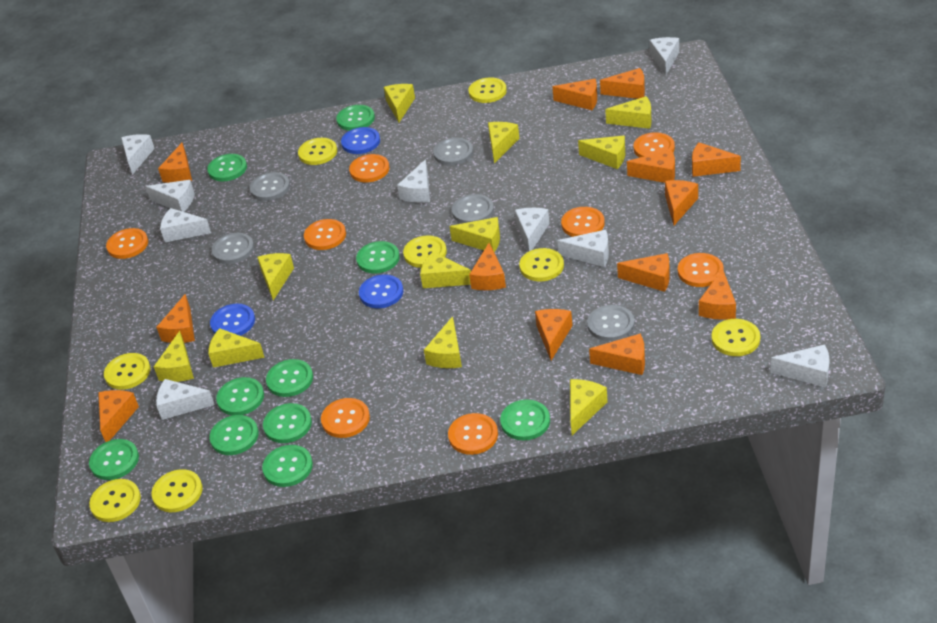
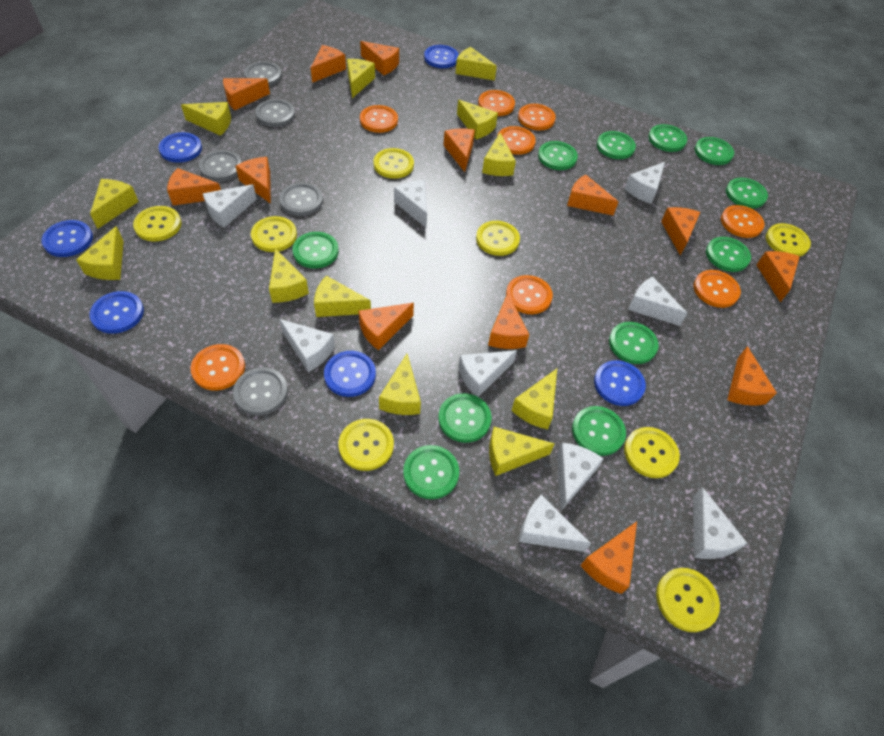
blue button: 3 -> 6
green button: 10 -> 11
yellow cheese: 11 -> 12

